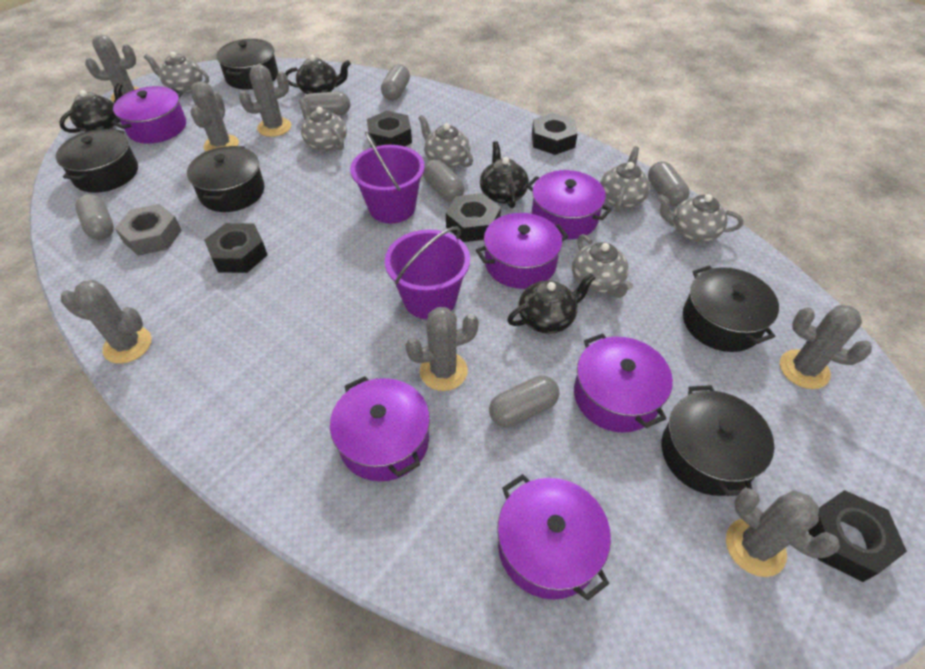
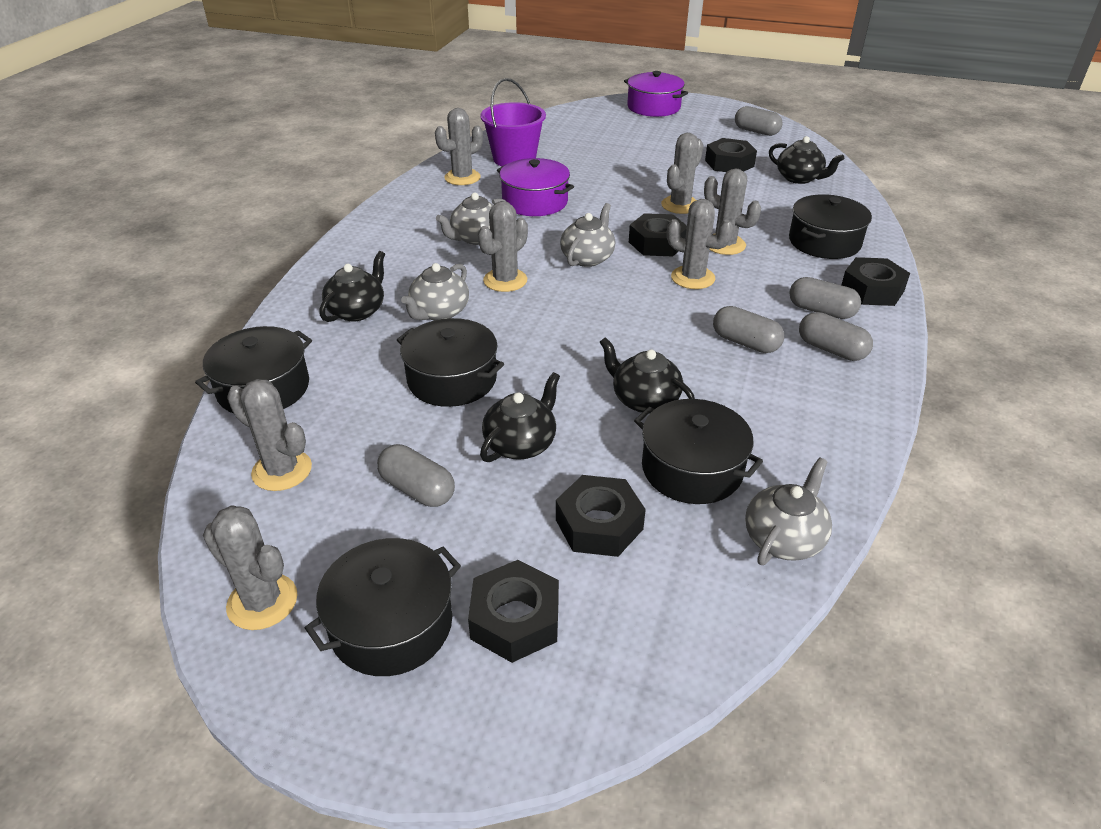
grey capsule: 6 -> 5
grey nut: 1 -> 0
grey teapot: 6 -> 4
purple bucket: 2 -> 1
purple pot: 6 -> 2

